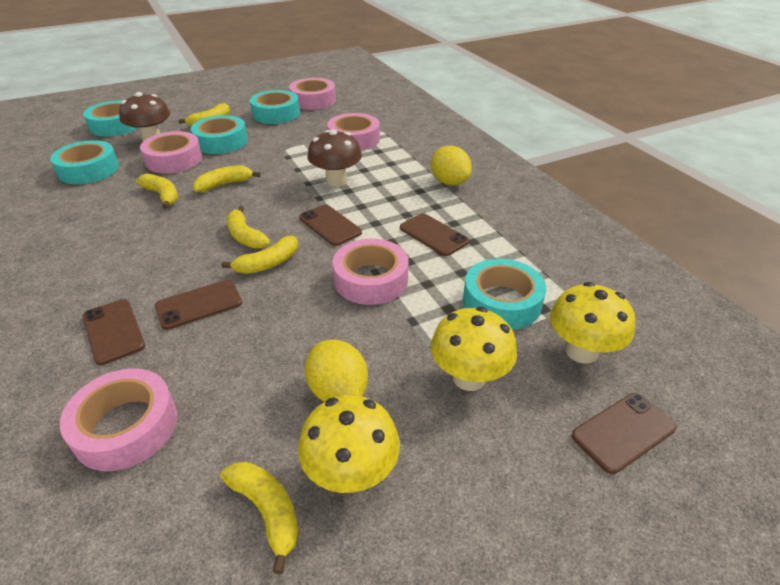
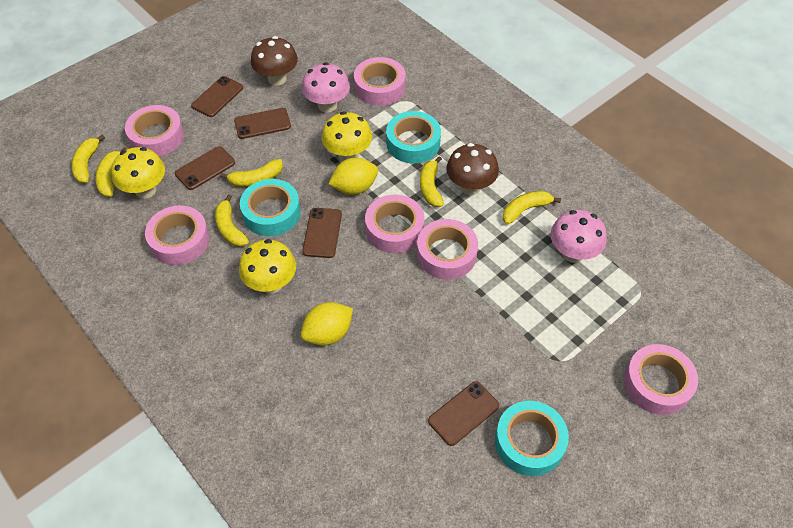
pink mushroom: 0 -> 2
pink tape: 5 -> 6
turquoise tape: 5 -> 3

